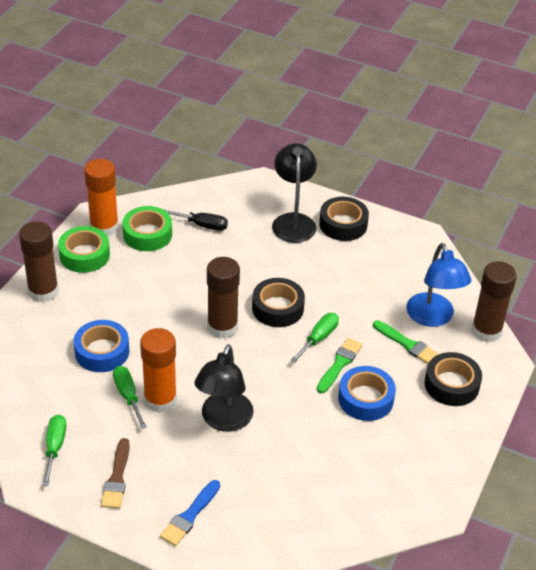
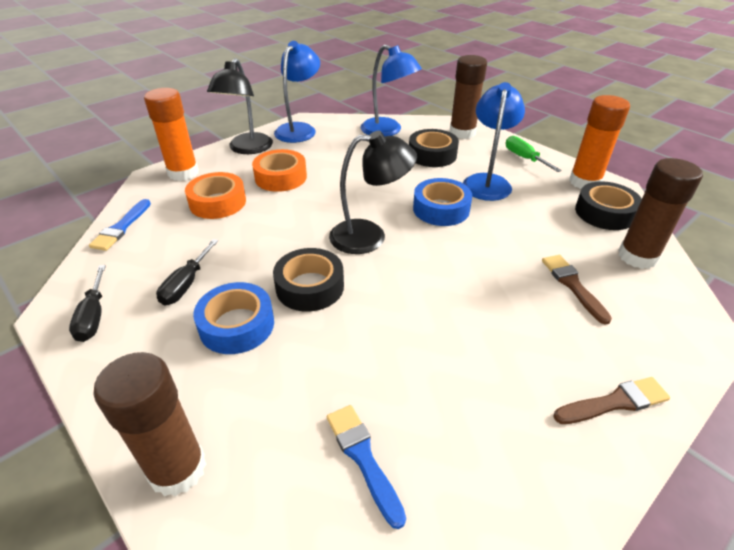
black screwdriver: 1 -> 2
blue brush: 1 -> 2
blue lamp: 1 -> 3
brown brush: 1 -> 2
green brush: 2 -> 0
green screwdriver: 3 -> 1
green tape: 2 -> 0
orange tape: 0 -> 2

